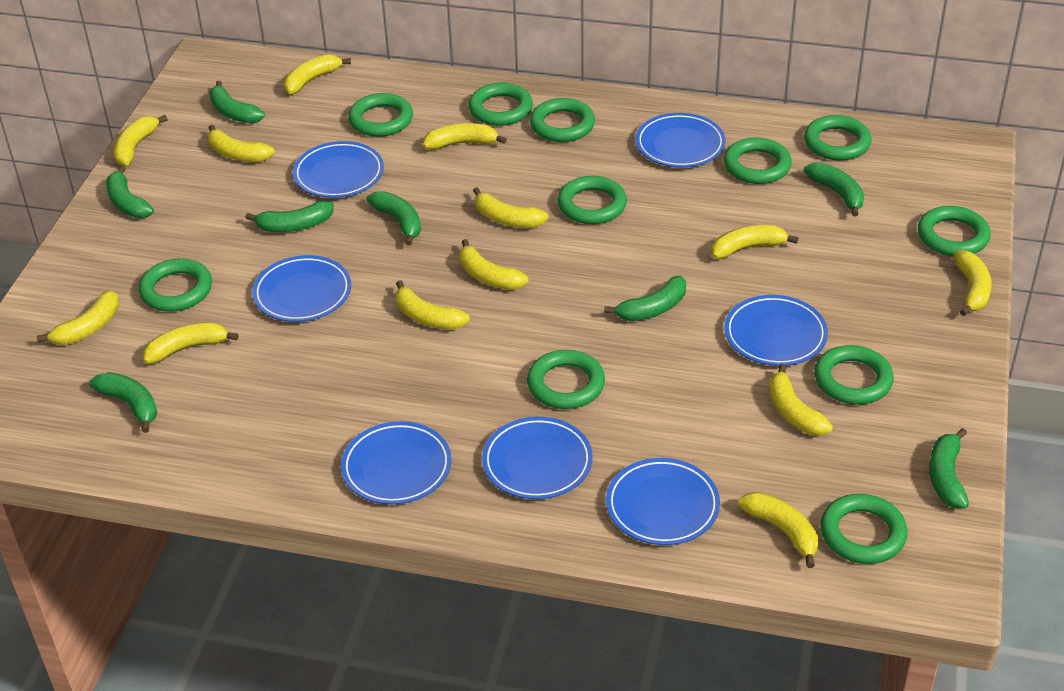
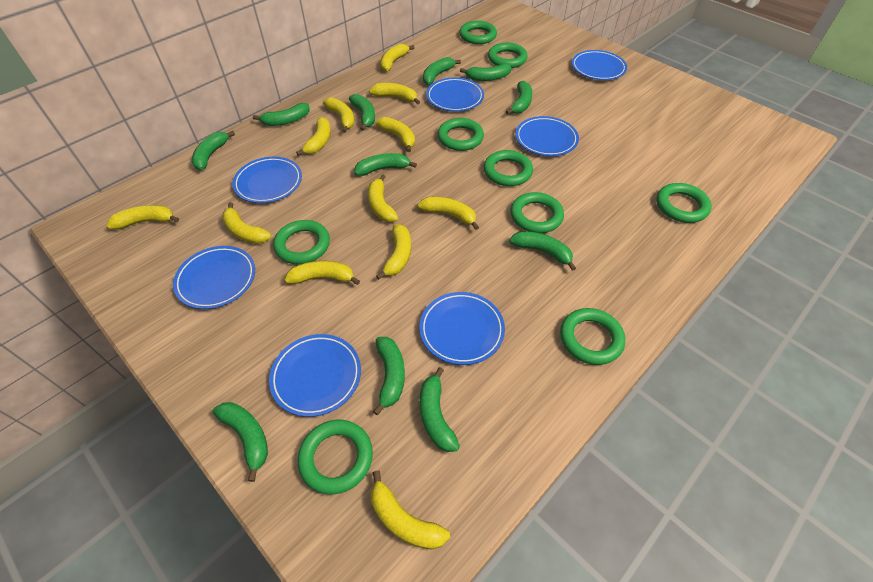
green banana: 8 -> 11
green ring: 11 -> 9
yellow banana: 13 -> 12

